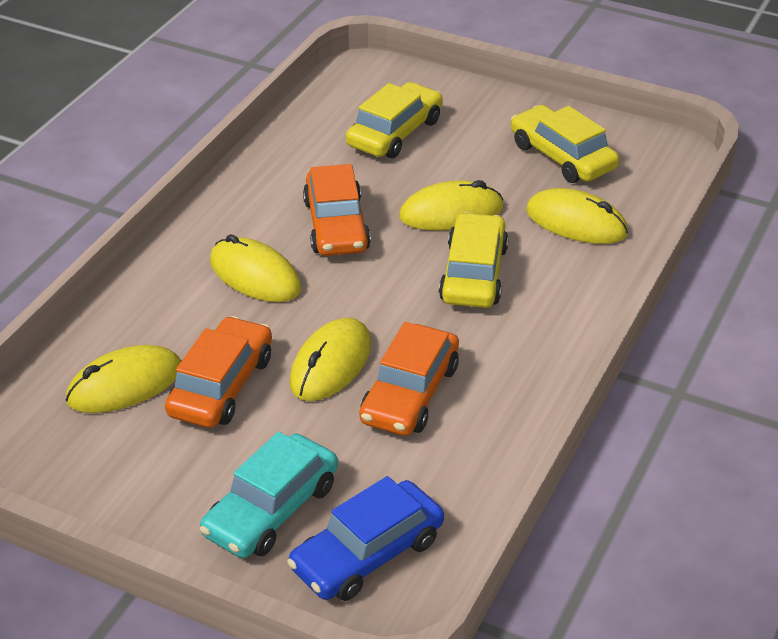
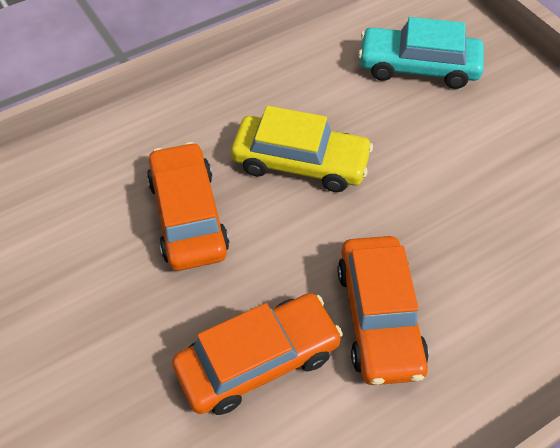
blue car: 1 -> 0
yellow car: 3 -> 1
yellow mouse: 5 -> 0

